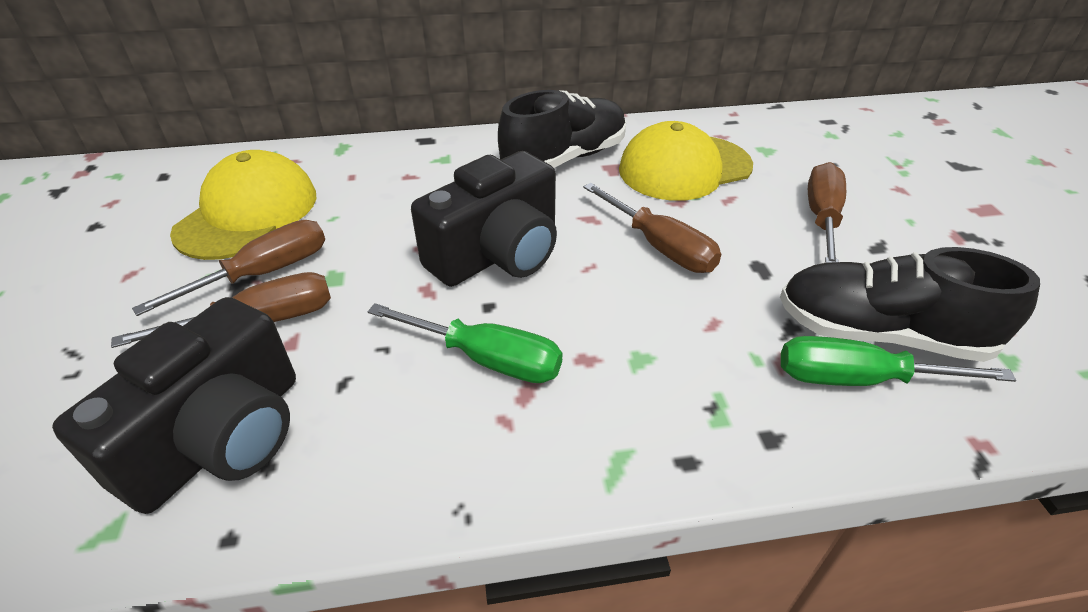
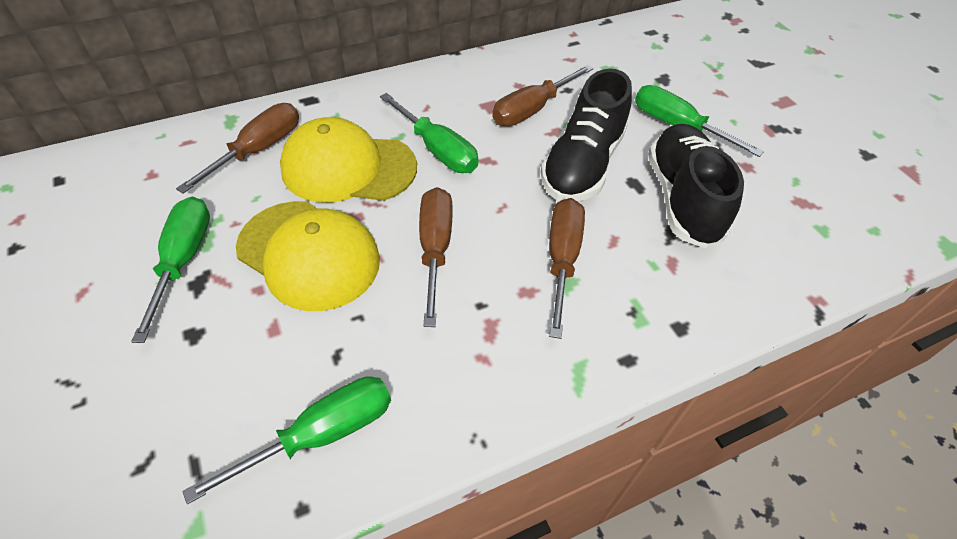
black camera: 2 -> 0
green screwdriver: 2 -> 4

